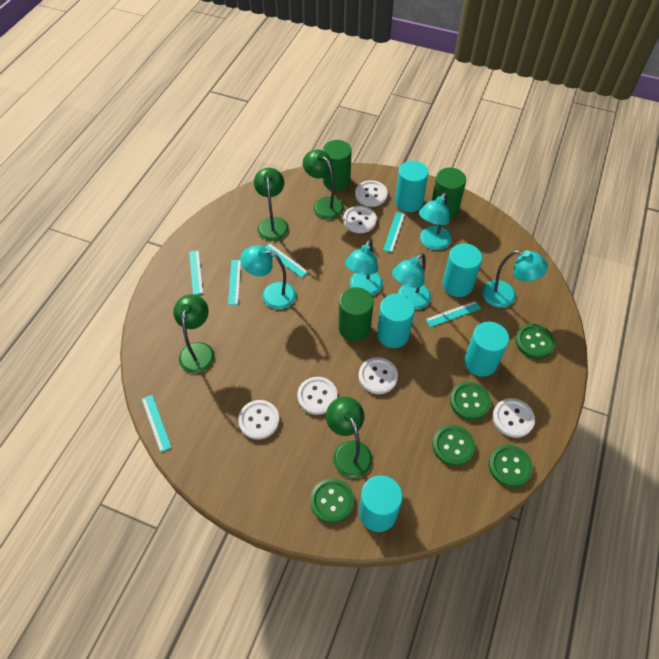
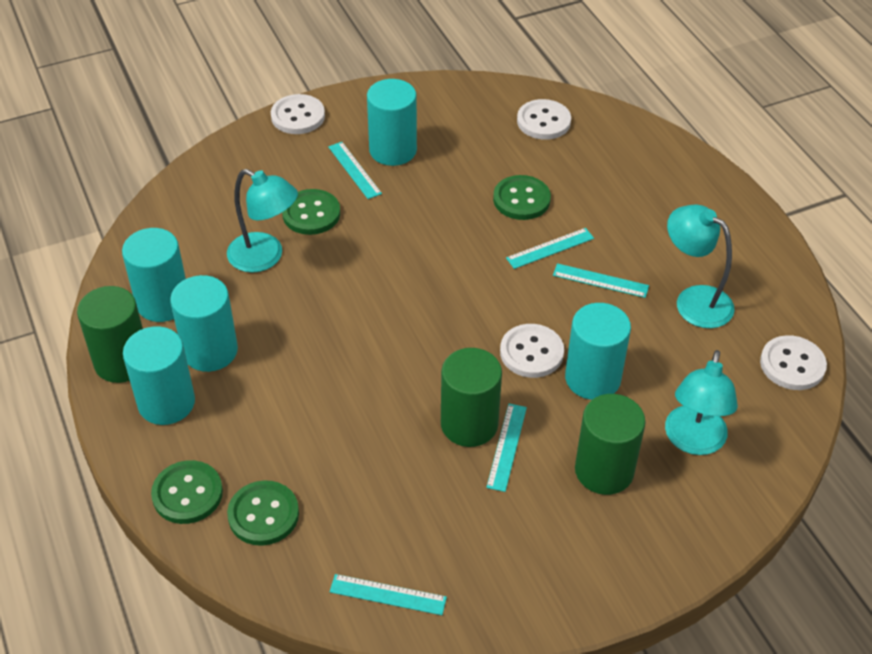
green button: 5 -> 4
green lamp: 4 -> 0
turquoise lamp: 5 -> 3
turquoise ruler: 6 -> 5
white button: 6 -> 4

